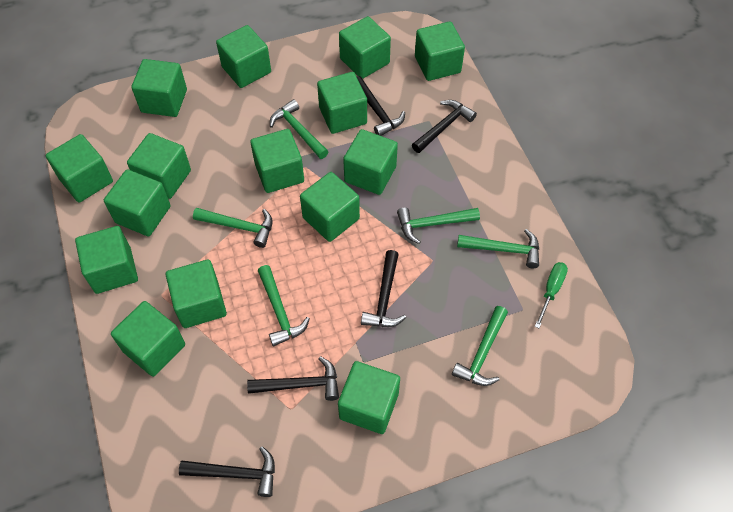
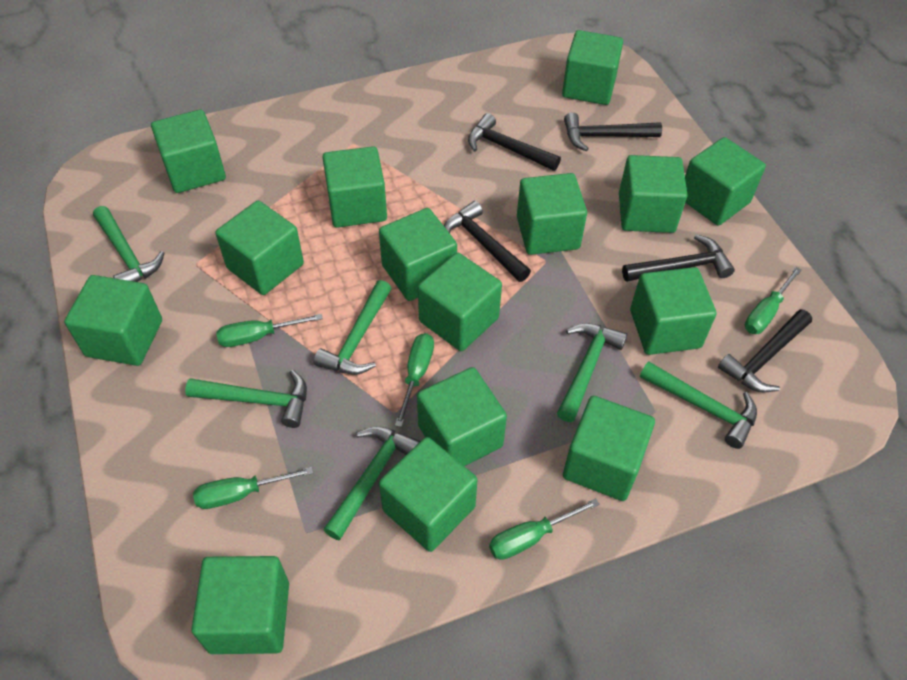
green screwdriver: 1 -> 5

